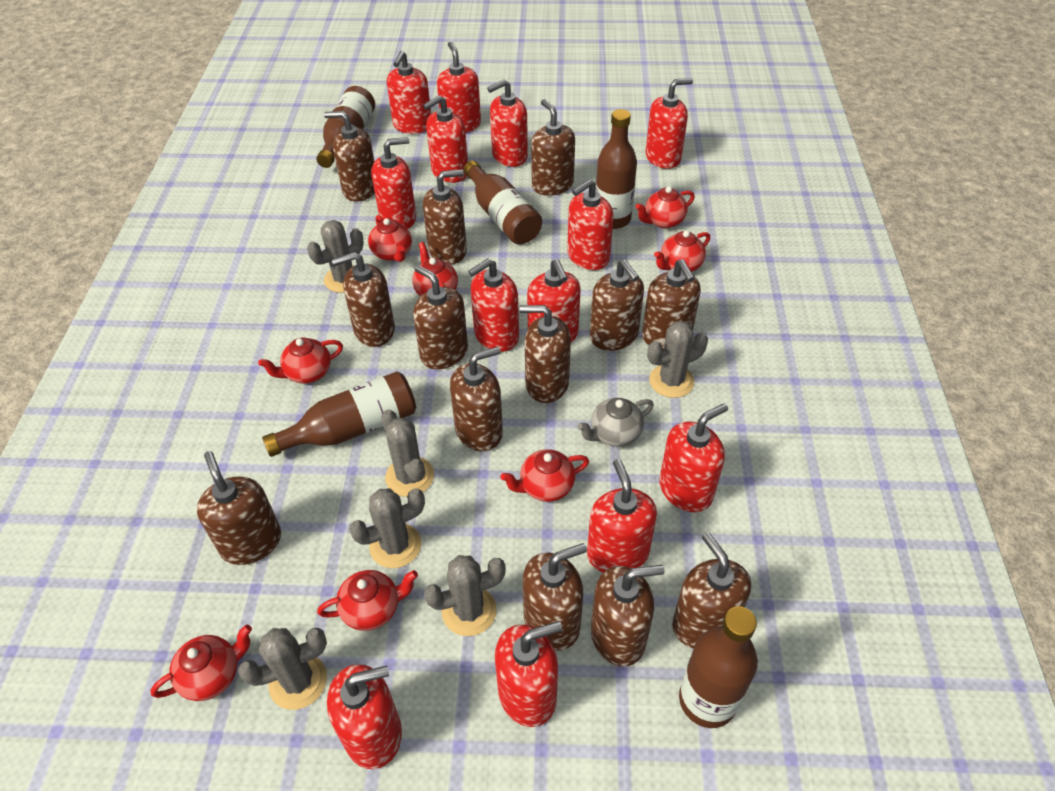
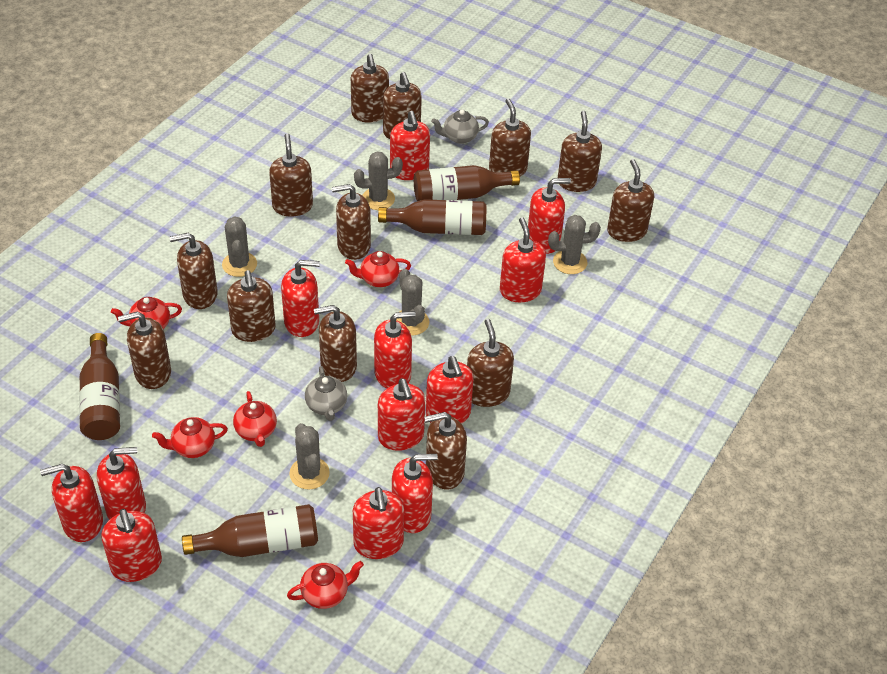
brown bottle: 5 -> 4
grey cactus: 6 -> 5
grey teapot: 1 -> 2
red soap dispenser: 13 -> 12
red teapot: 8 -> 5

